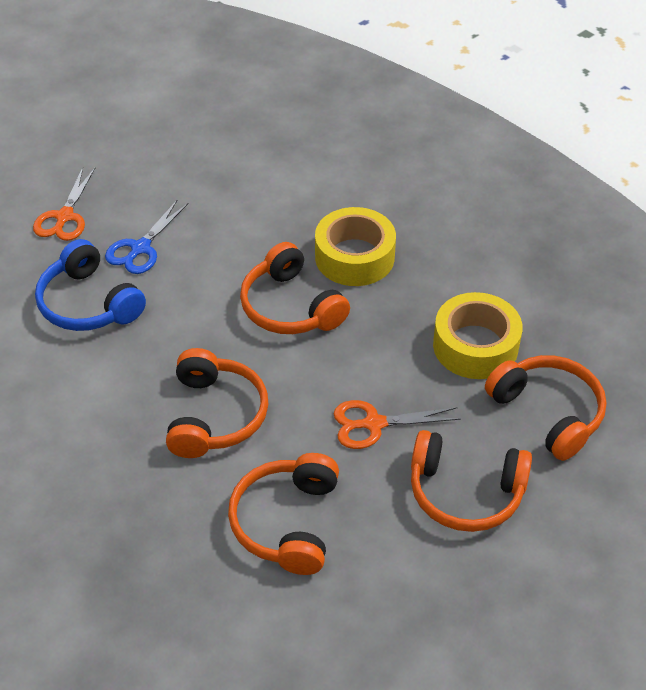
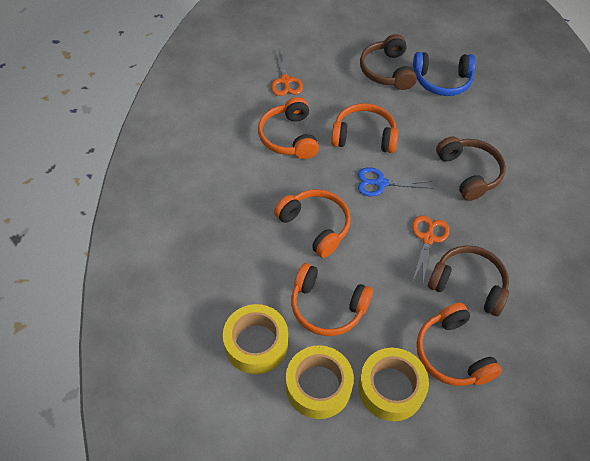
brown headphones: 0 -> 3
yellow tape: 2 -> 3

